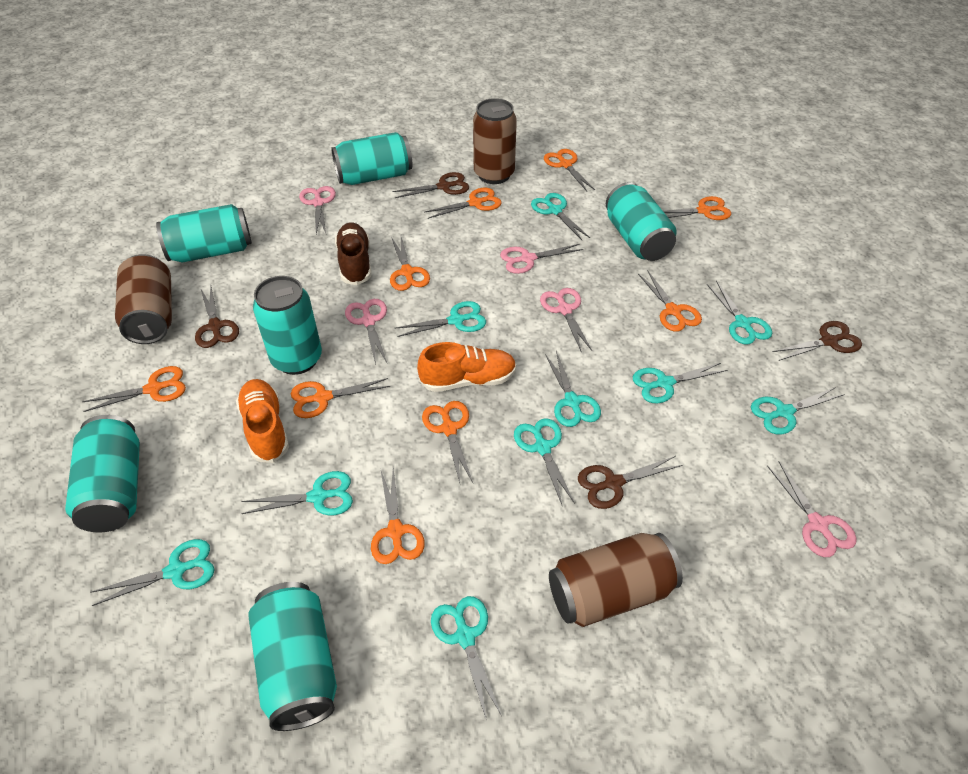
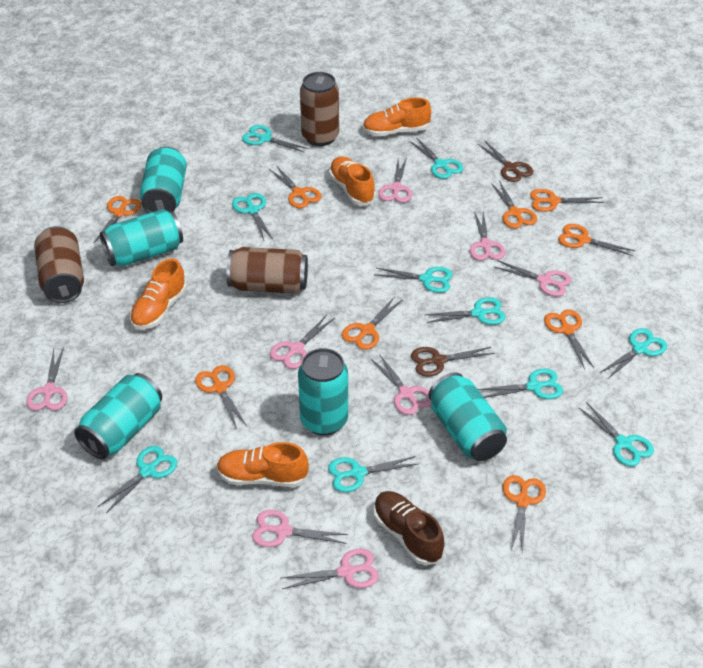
brown scissors: 4 -> 2
orange shoe: 2 -> 4
pink scissors: 5 -> 8
turquoise can: 6 -> 5

